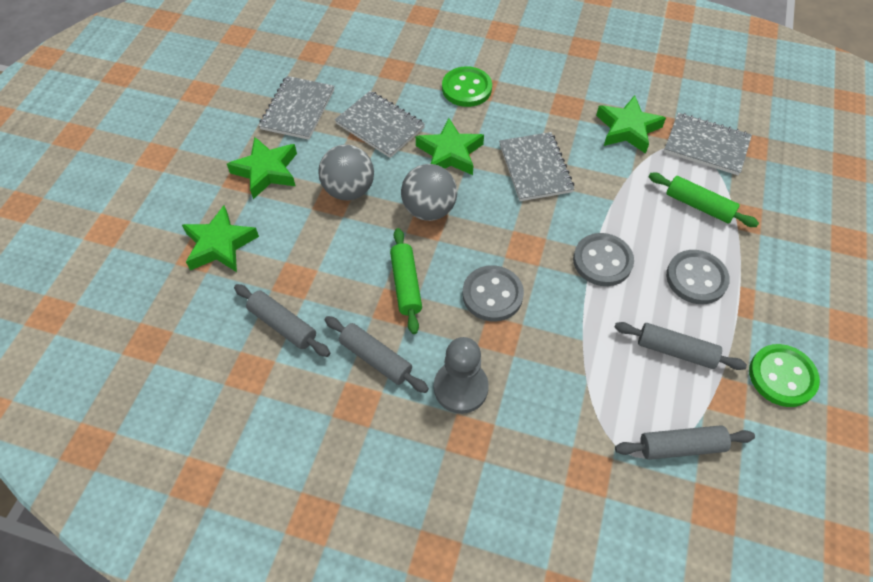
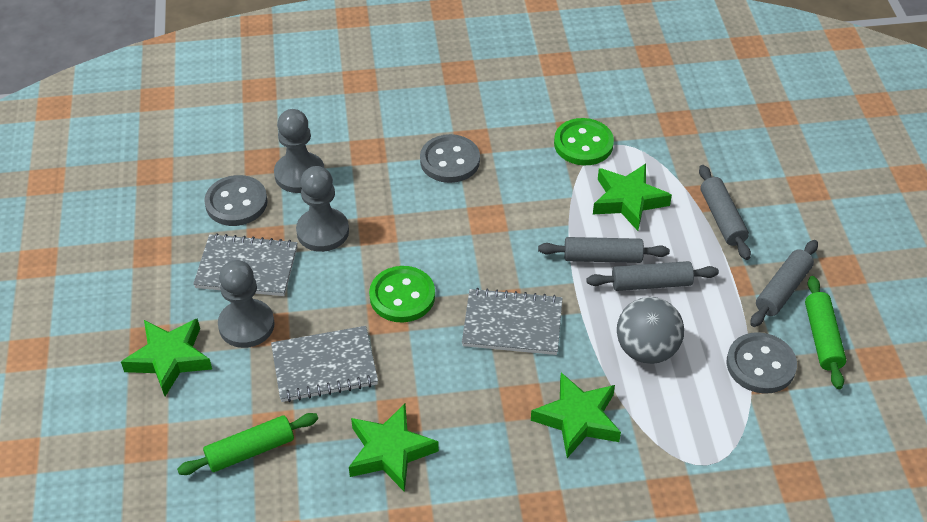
grey ball: 2 -> 1
grey notebook: 4 -> 3
grey pawn: 1 -> 3

